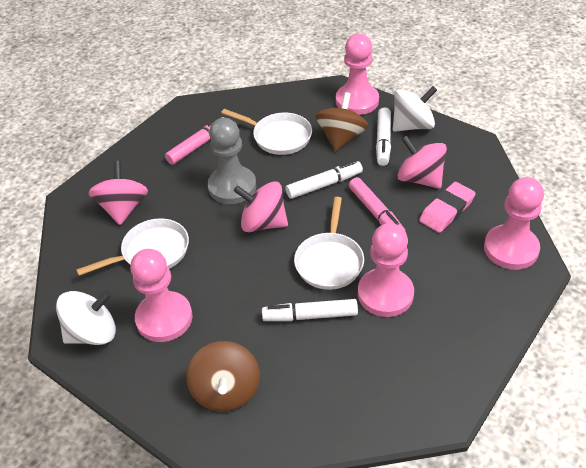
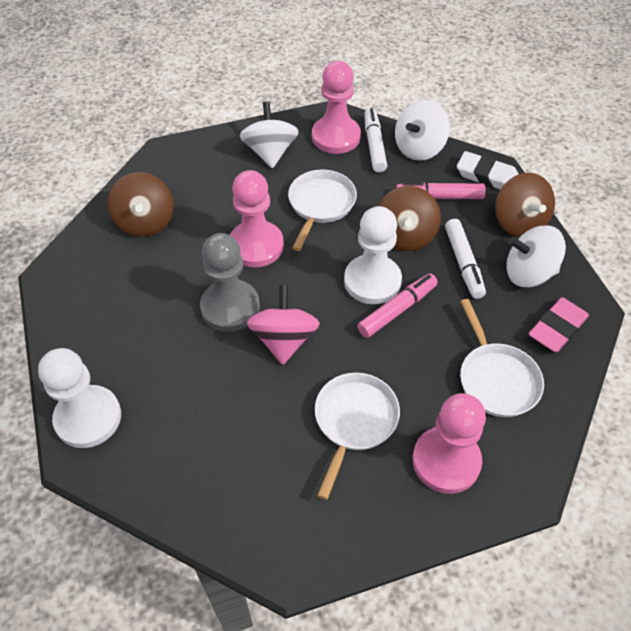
brown spinning top: 2 -> 3
pink pawn: 4 -> 3
pink spinning top: 3 -> 1
white eraser: 0 -> 1
white marker: 3 -> 2
white pawn: 0 -> 2
white spinning top: 2 -> 3

